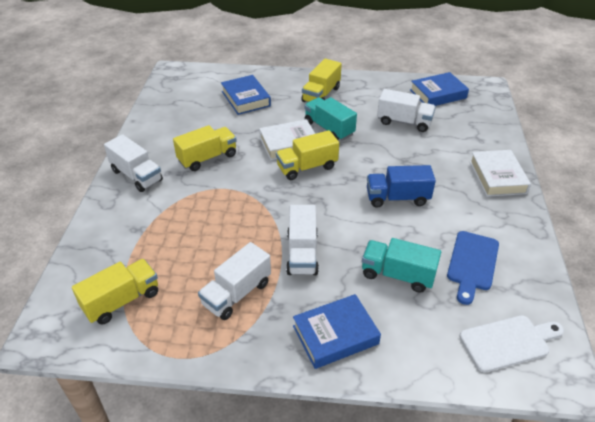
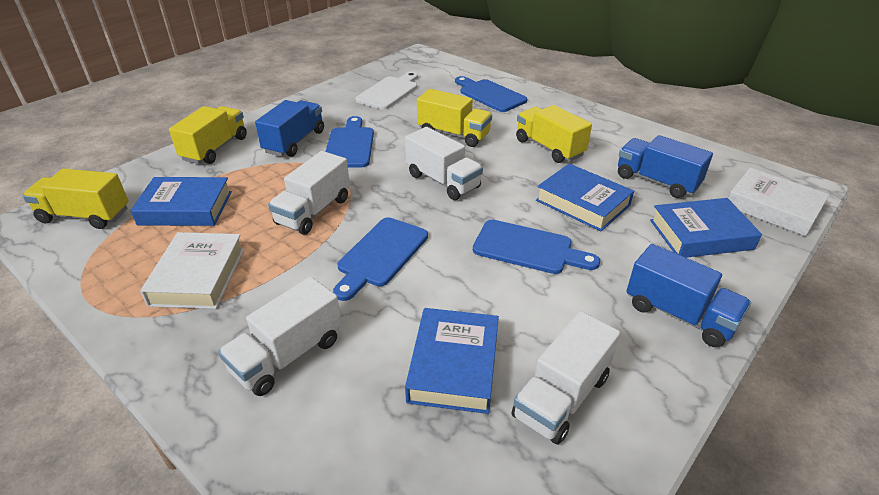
blue book: 3 -> 4
blue cutting board: 1 -> 4
blue truck: 1 -> 3
turquoise truck: 2 -> 0

